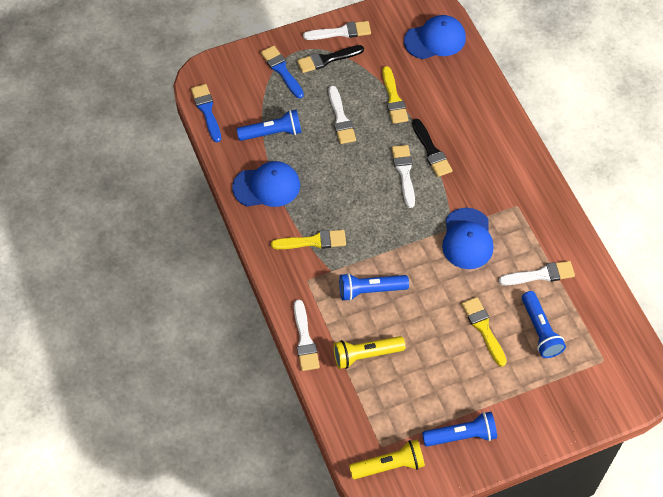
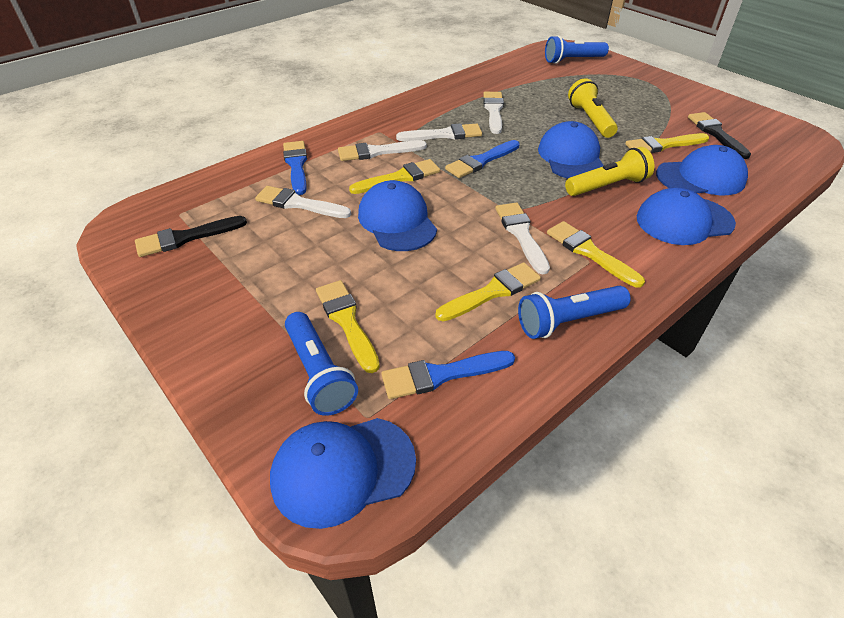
blue brush: 2 -> 3
blue cap: 3 -> 5
blue flashlight: 4 -> 3
yellow brush: 3 -> 5

